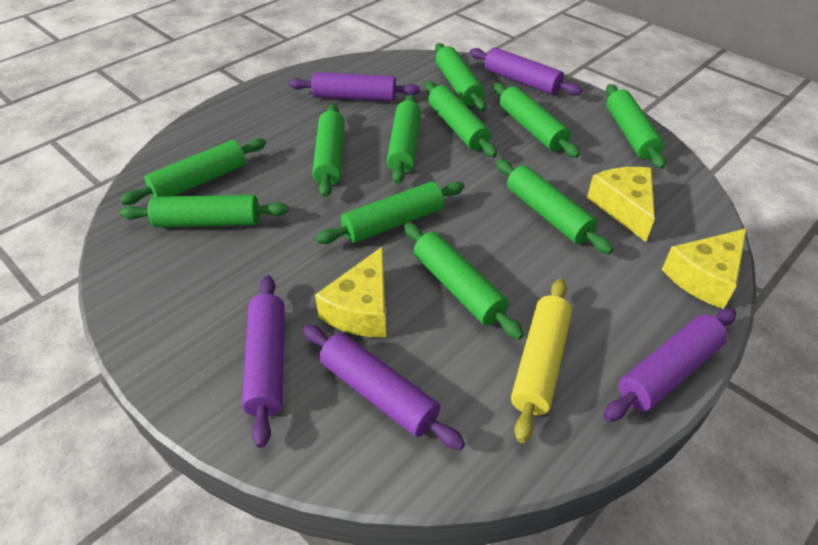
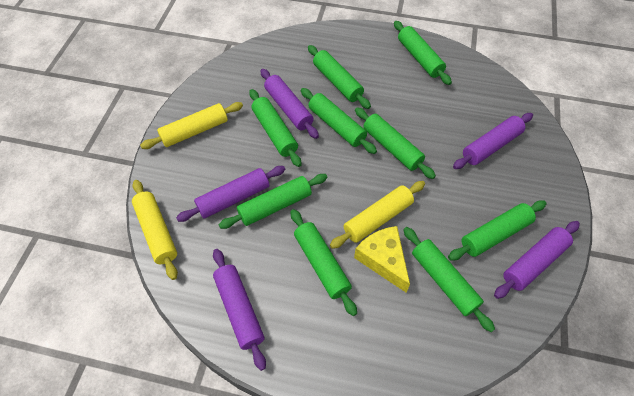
green rolling pin: 11 -> 9
yellow cheese: 3 -> 1
yellow rolling pin: 1 -> 3

